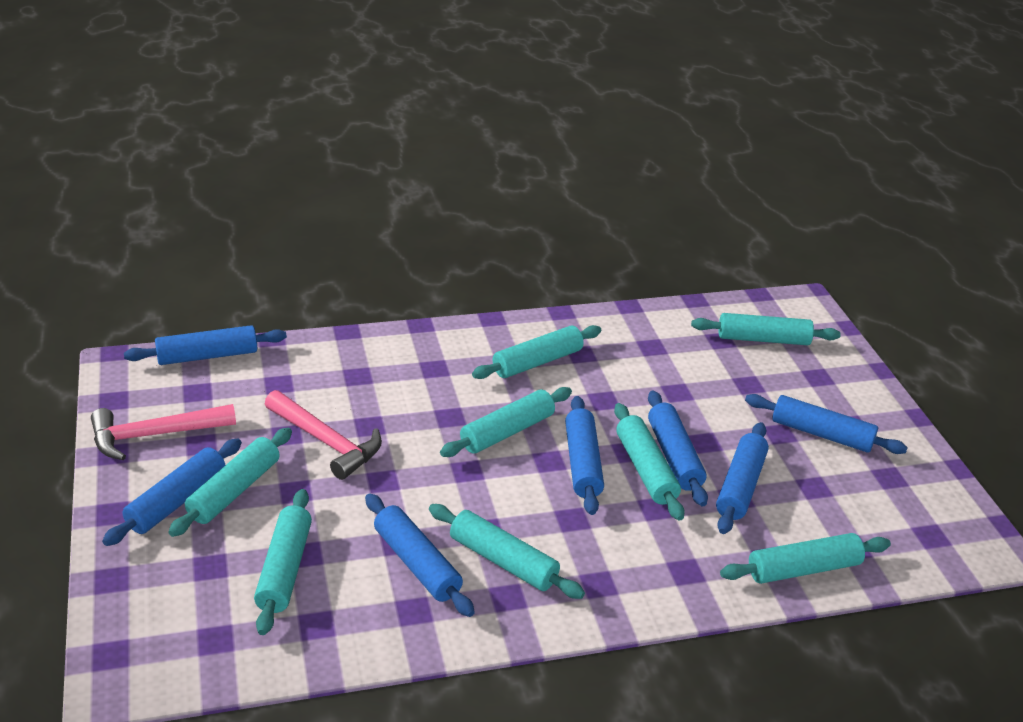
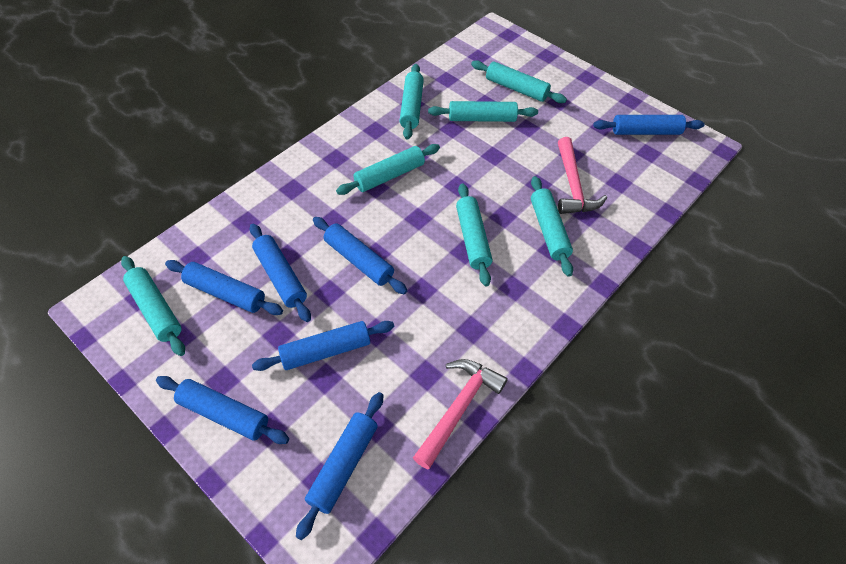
turquoise rolling pin: 8 -> 7

